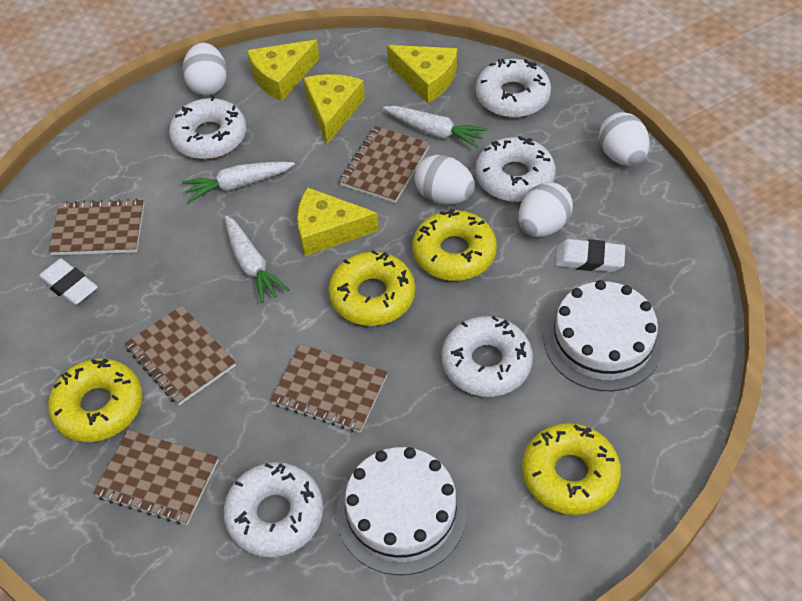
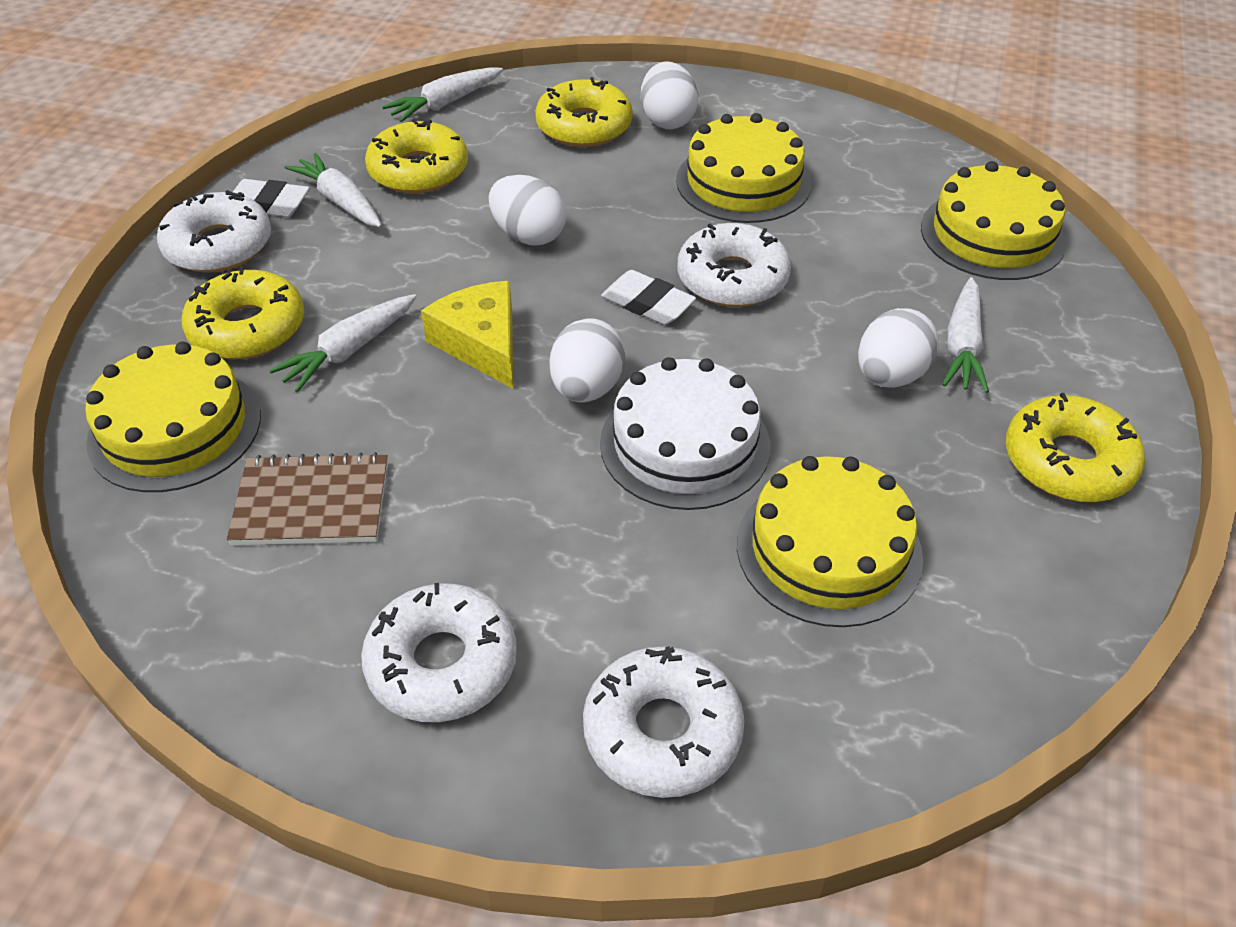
brown notebook: 5 -> 1
white cake: 2 -> 1
white carrot: 3 -> 4
white donut: 5 -> 4
yellow cake: 0 -> 4
yellow cheese: 4 -> 1

